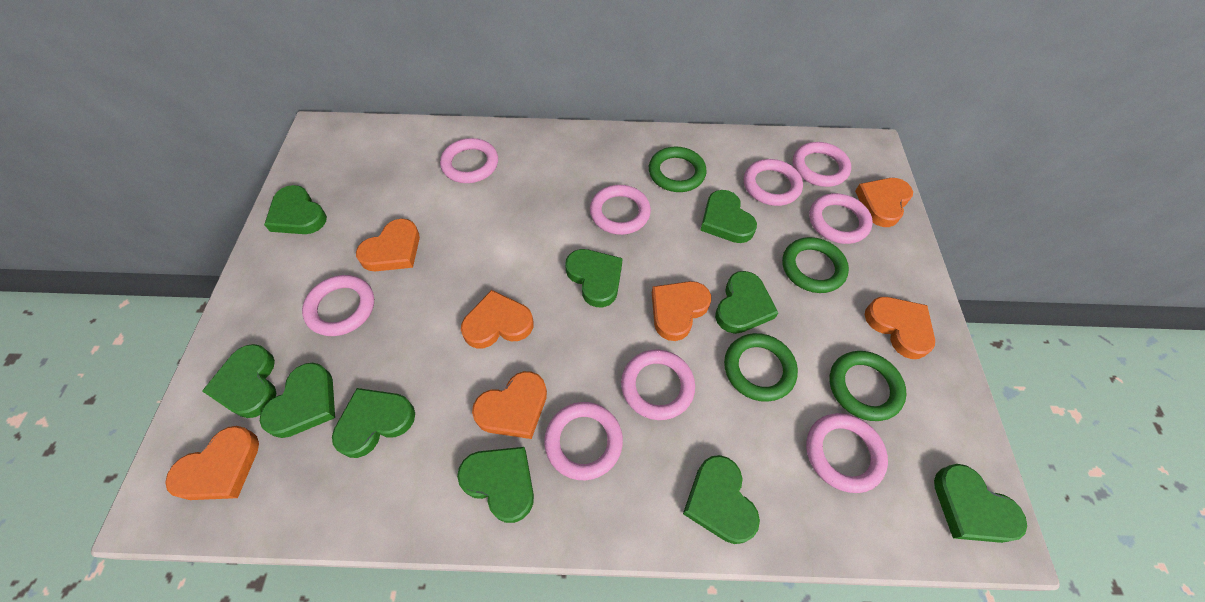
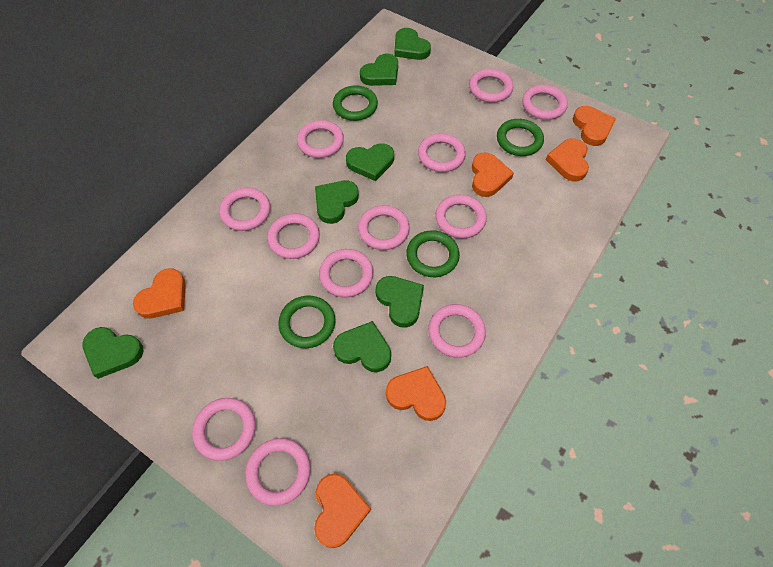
green heart: 10 -> 7
orange heart: 7 -> 6
pink ring: 9 -> 12

